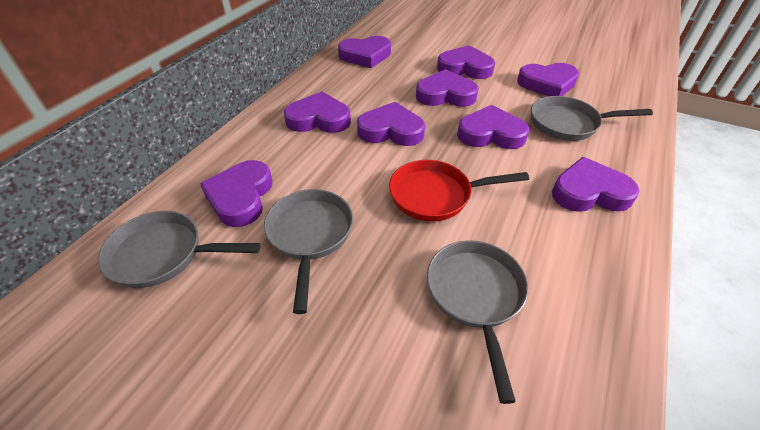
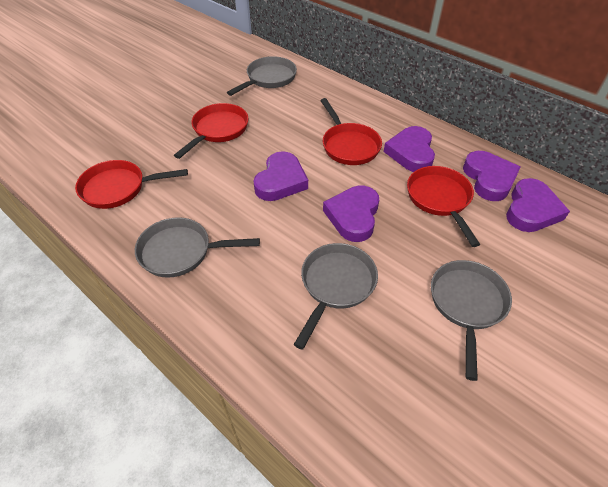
purple heart: 9 -> 5
red pan: 1 -> 4

